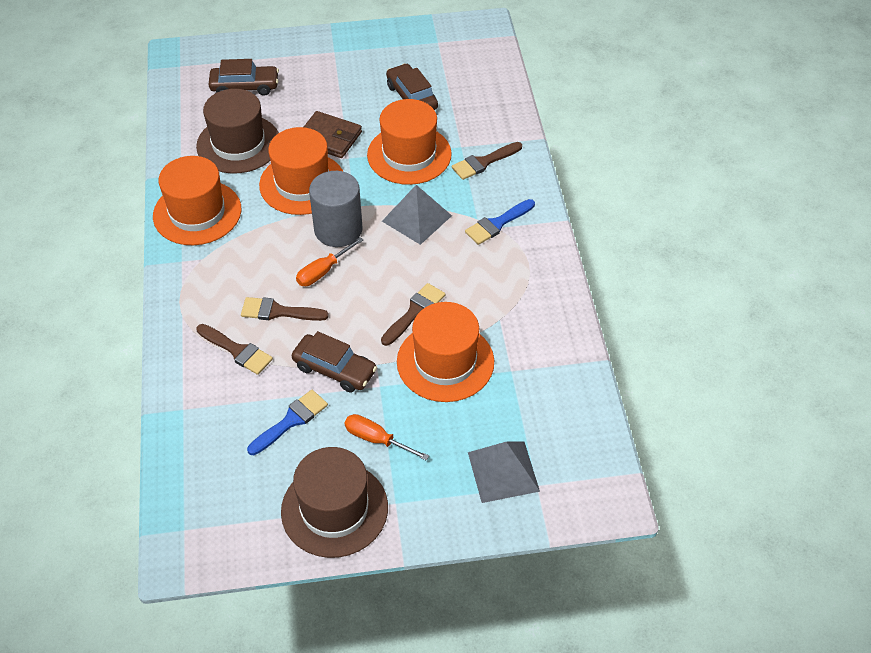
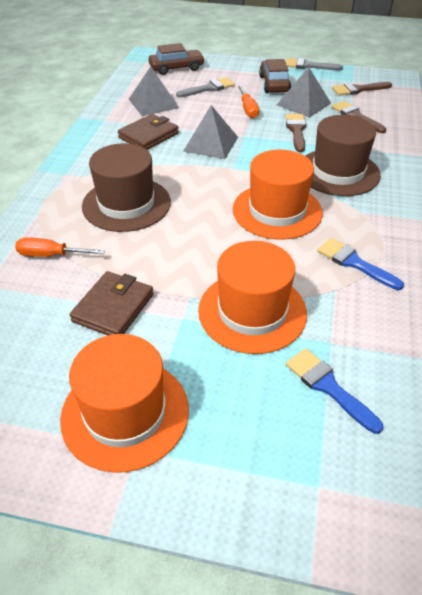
brown brush: 4 -> 3
brown car: 3 -> 2
brown wallet: 1 -> 2
grey brush: 0 -> 2
grey cylinder: 1 -> 0
grey pyramid: 2 -> 3
orange hat: 4 -> 3

